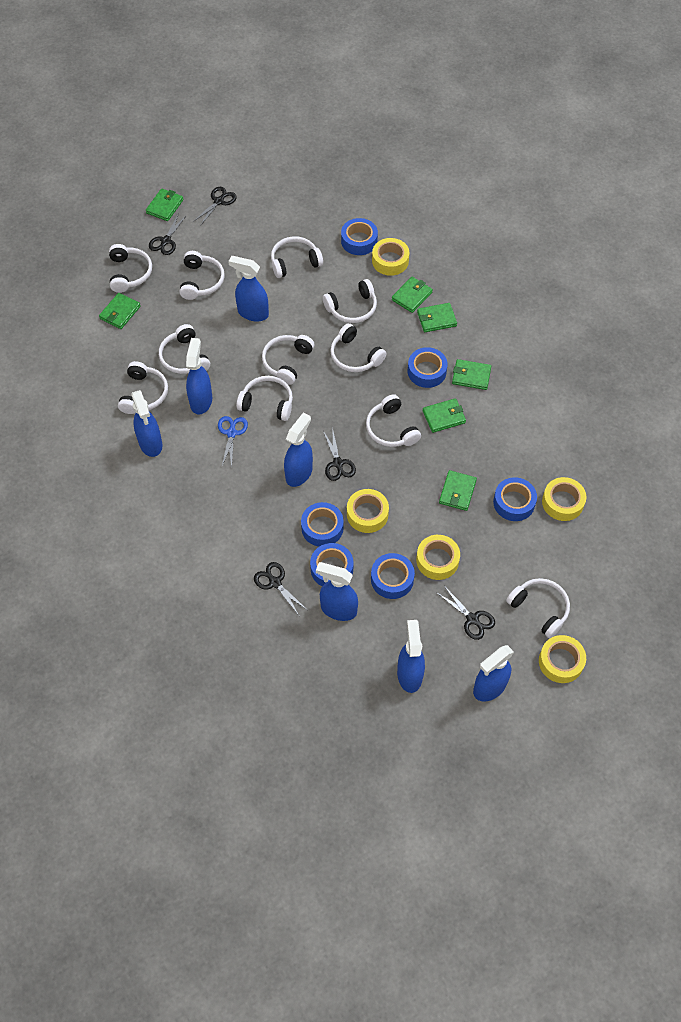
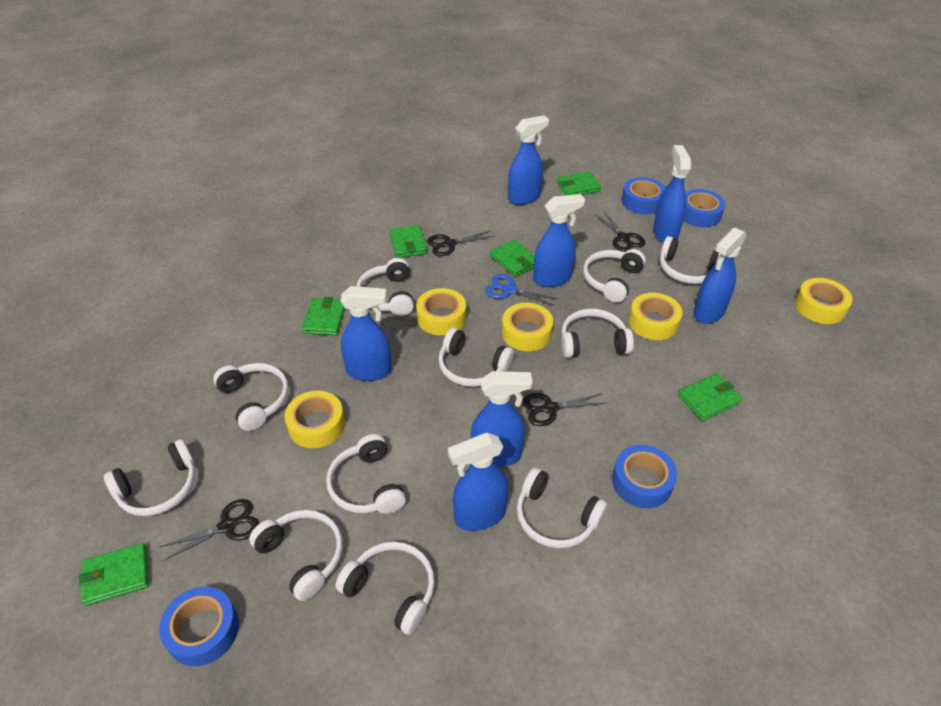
black scissors: 5 -> 4
blue tape: 6 -> 4
green wallet: 7 -> 6

